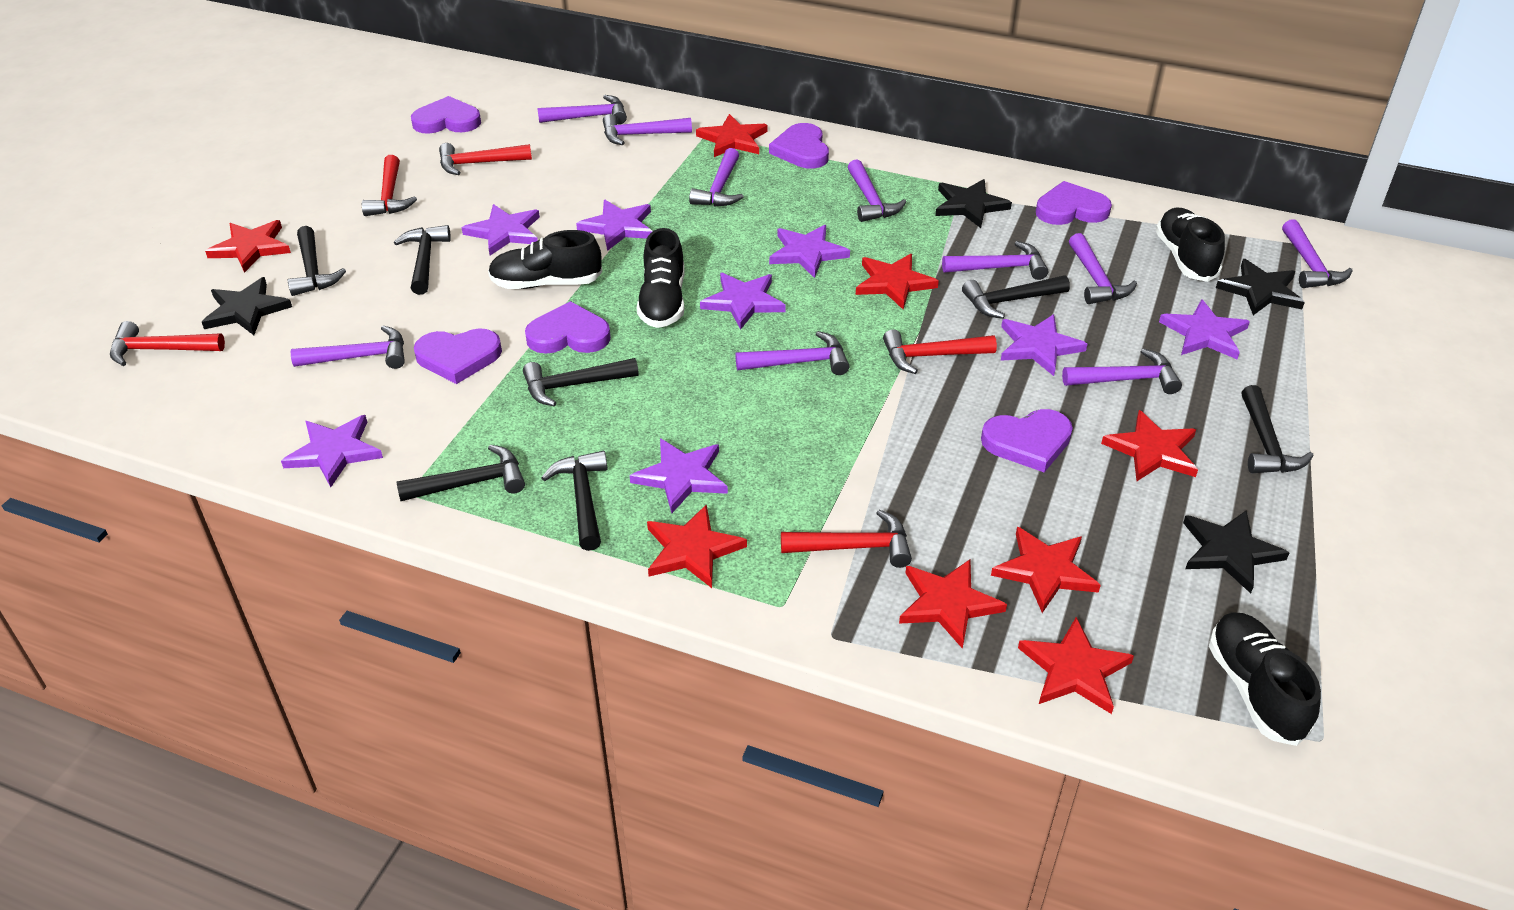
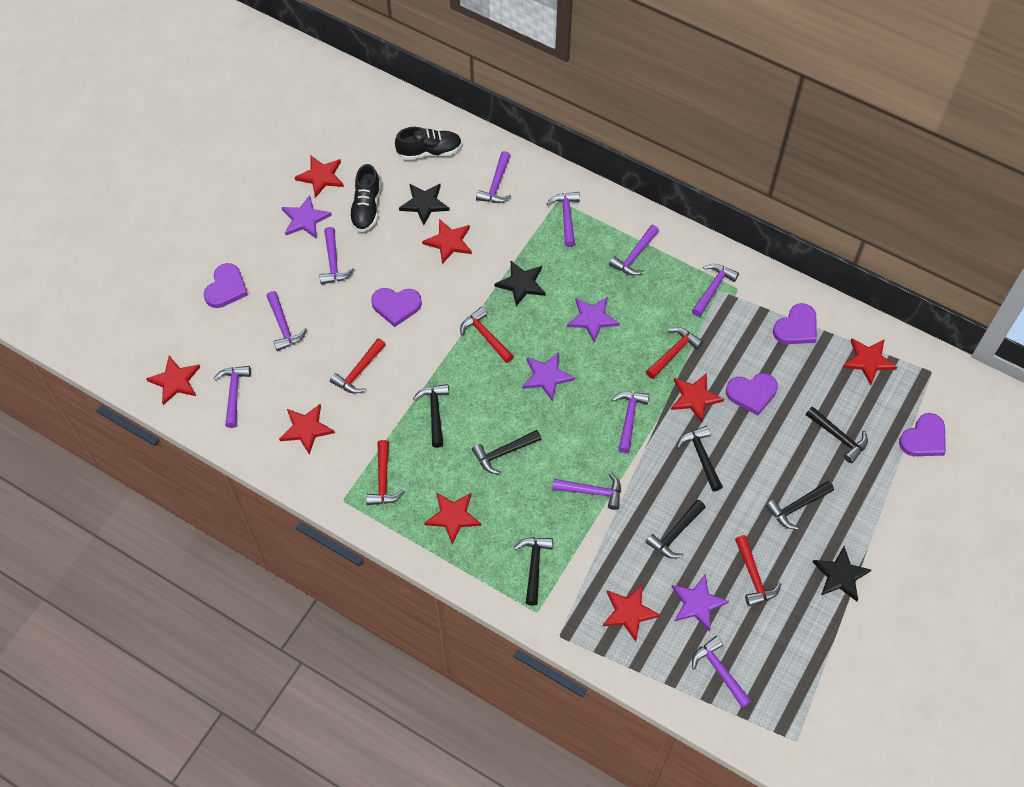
black shoe: 4 -> 2
black star: 4 -> 3
purple heart: 6 -> 5
purple star: 8 -> 4

